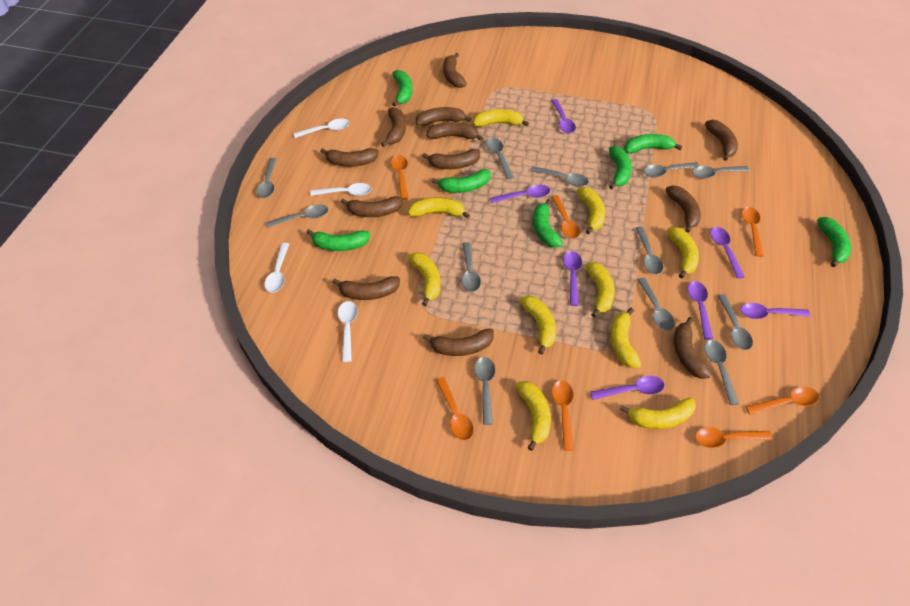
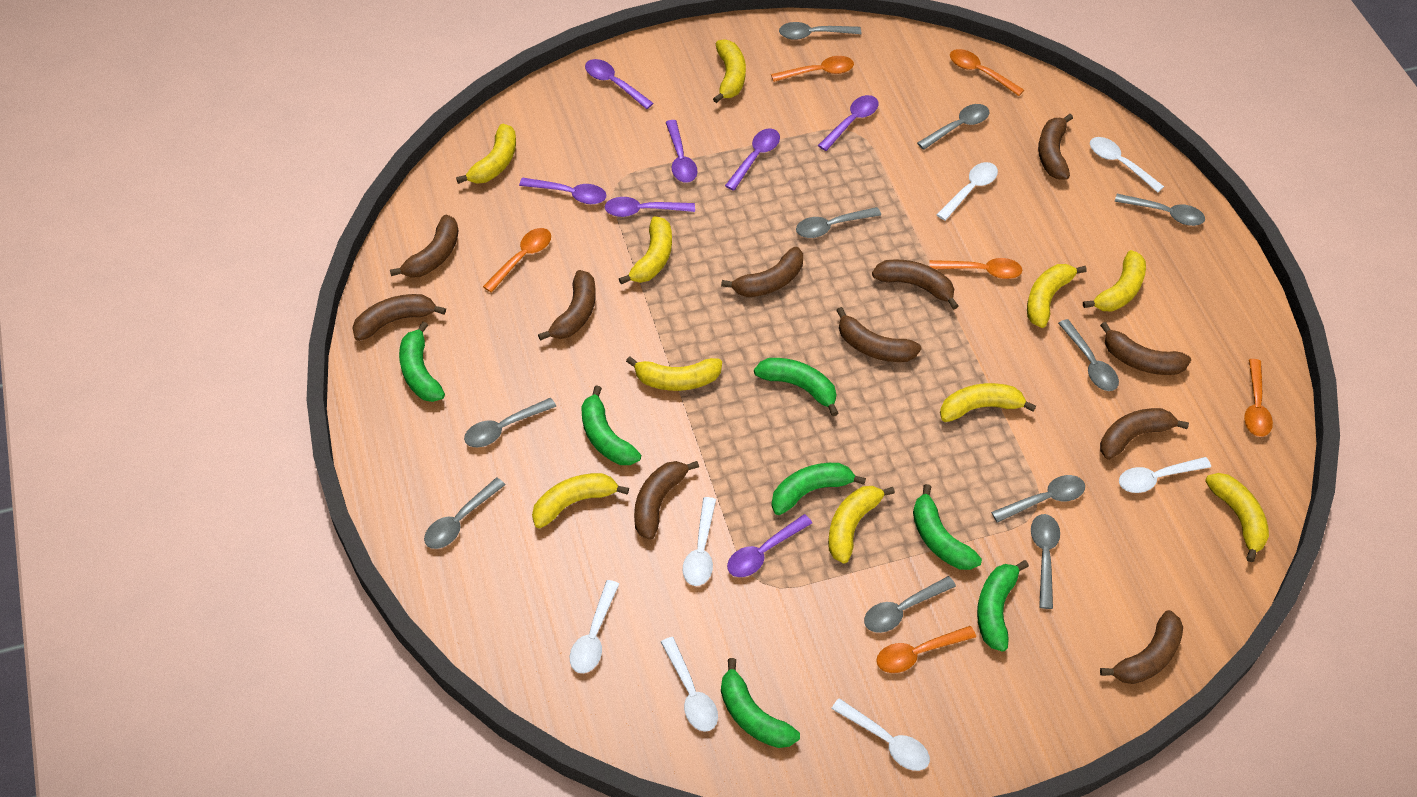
brown banana: 12 -> 11
grey spoon: 12 -> 10
orange spoon: 7 -> 6
white spoon: 4 -> 7

